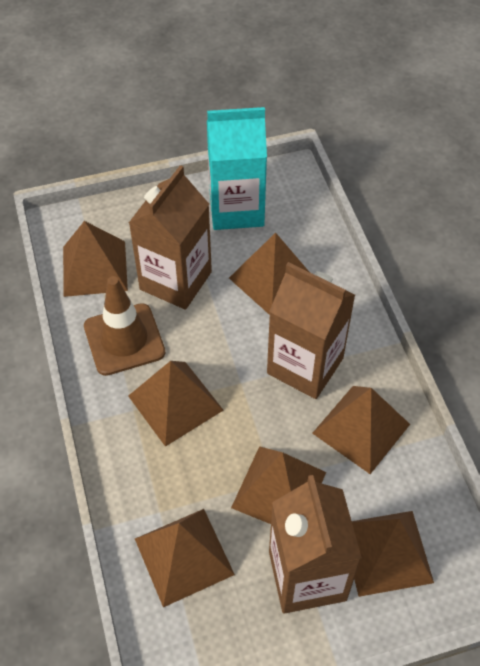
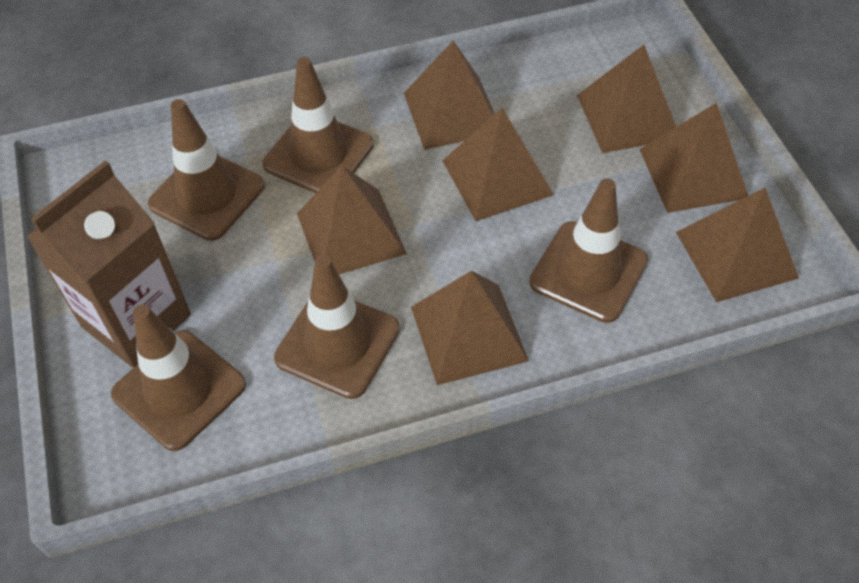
brown carton: 3 -> 1
brown traffic cone: 1 -> 5
turquoise carton: 1 -> 0

